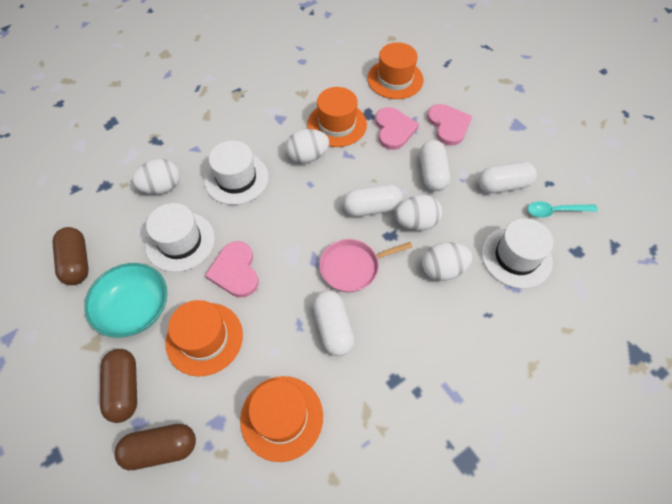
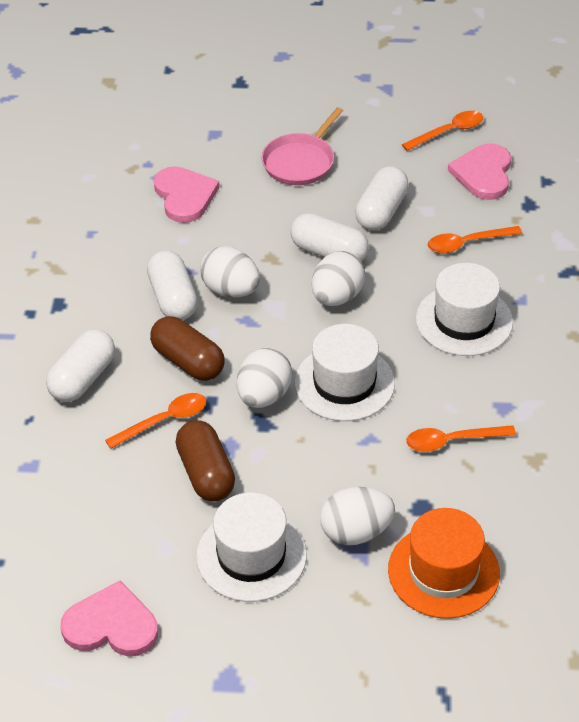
brown capsule: 3 -> 2
orange hat: 4 -> 1
orange spoon: 0 -> 4
turquoise bowl: 1 -> 0
turquoise spoon: 1 -> 0

